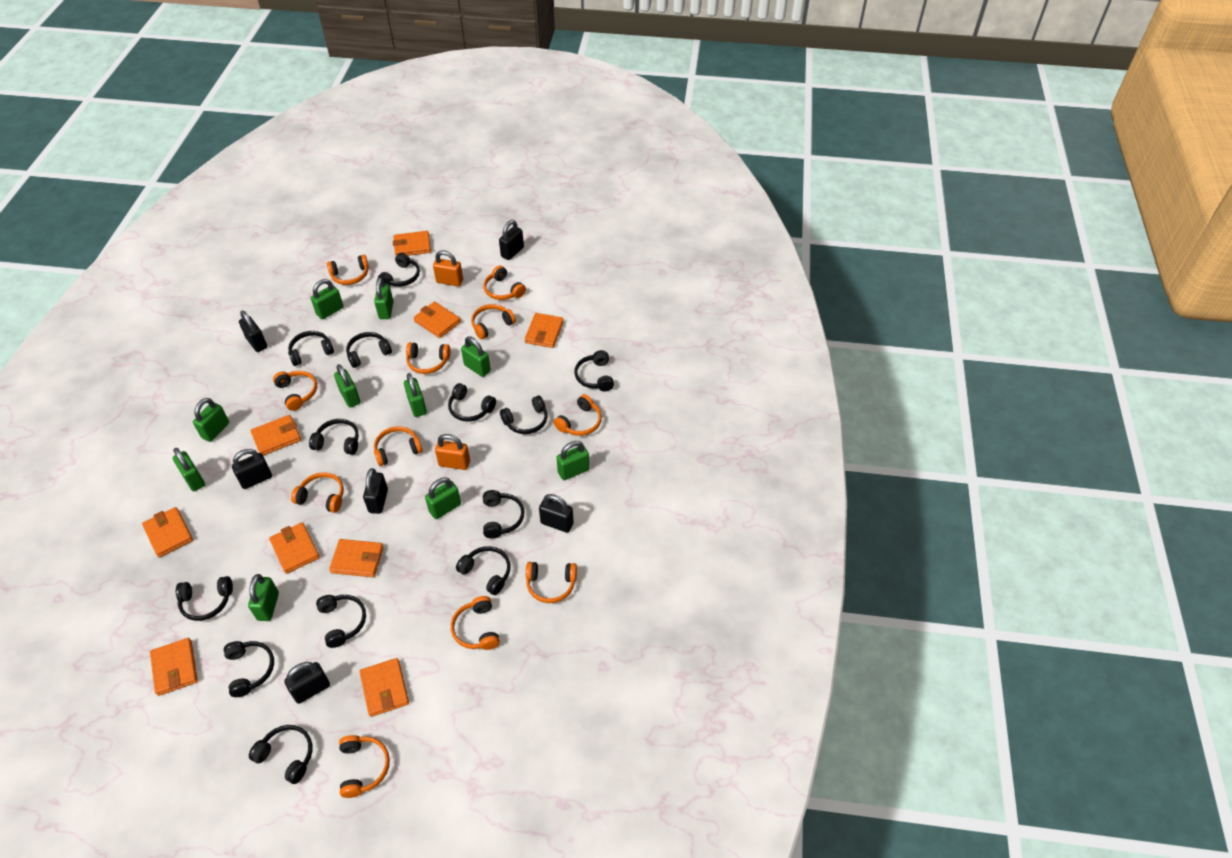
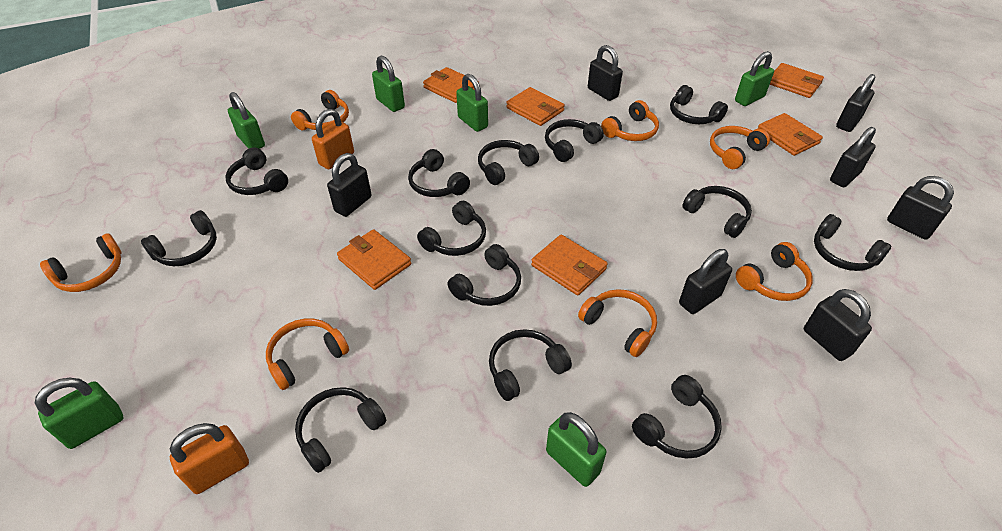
black padlock: 6 -> 7
green padlock: 10 -> 6
orange headphones: 11 -> 7
orange wallet: 9 -> 6

